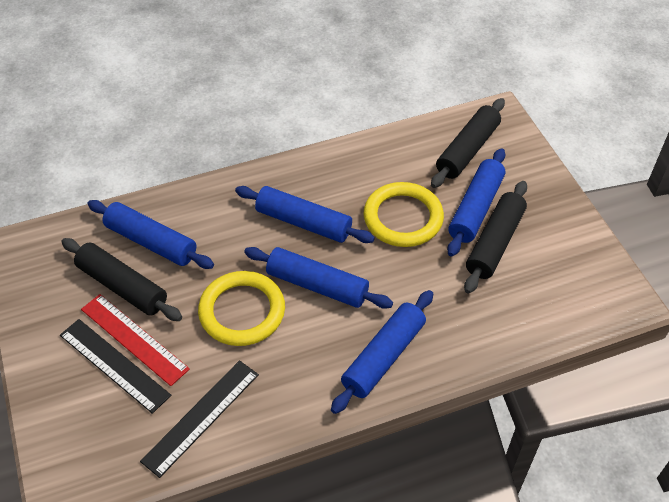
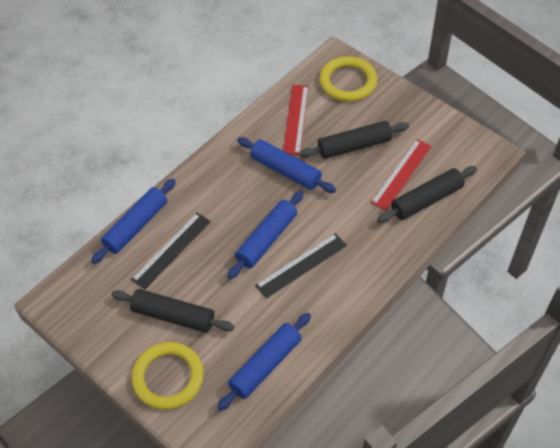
blue rolling pin: 5 -> 4
red ruler: 1 -> 2

